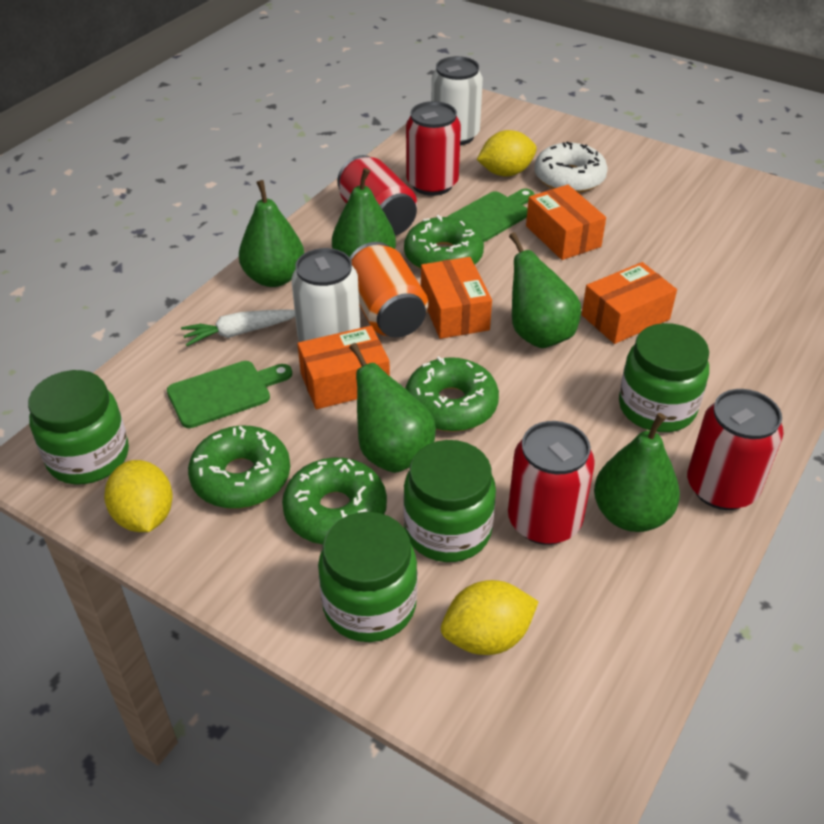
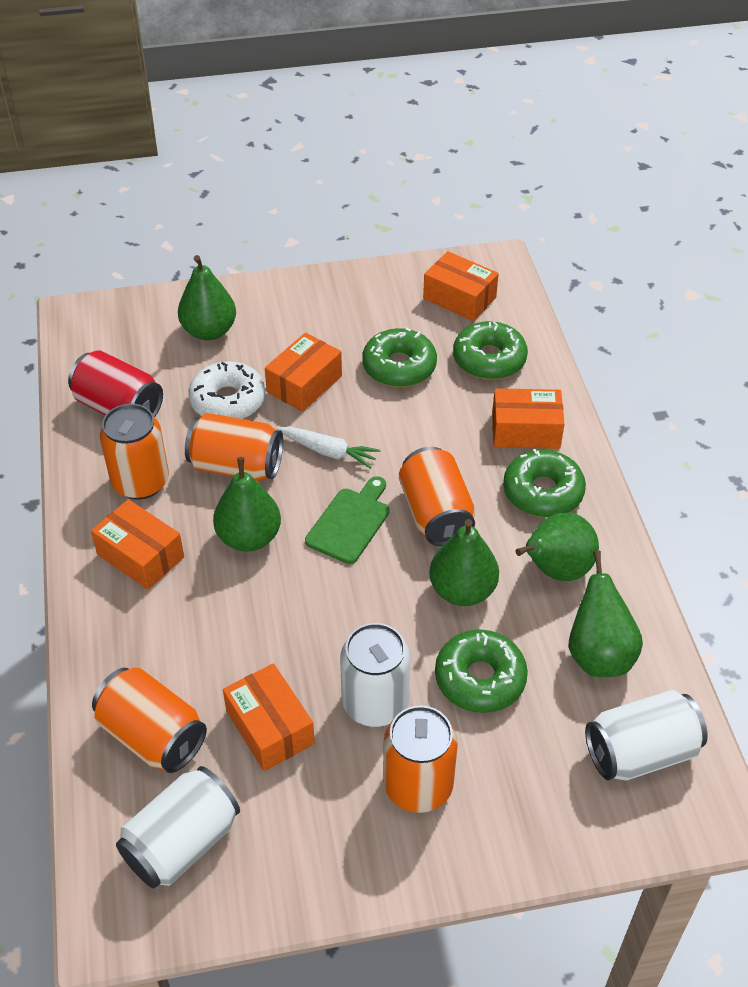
green cutting board: 2 -> 1
green jar: 4 -> 0
orange box: 4 -> 5
orange can: 1 -> 5
red can: 4 -> 1
white can: 2 -> 3
yellow lemon: 3 -> 0

